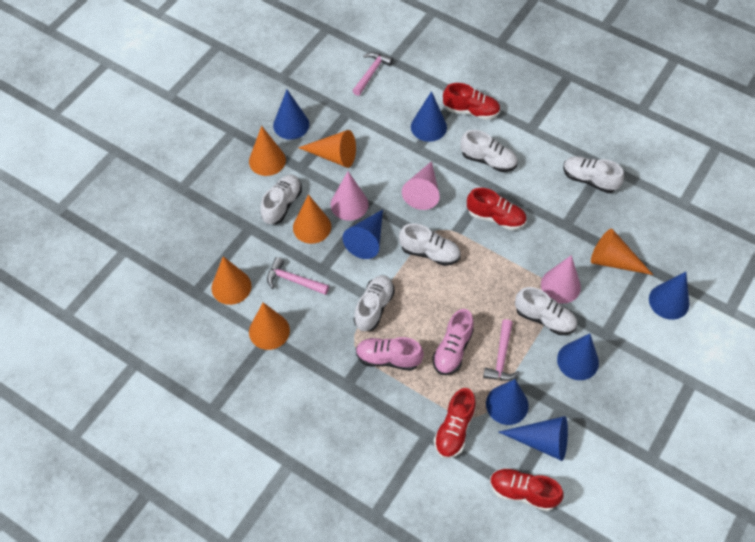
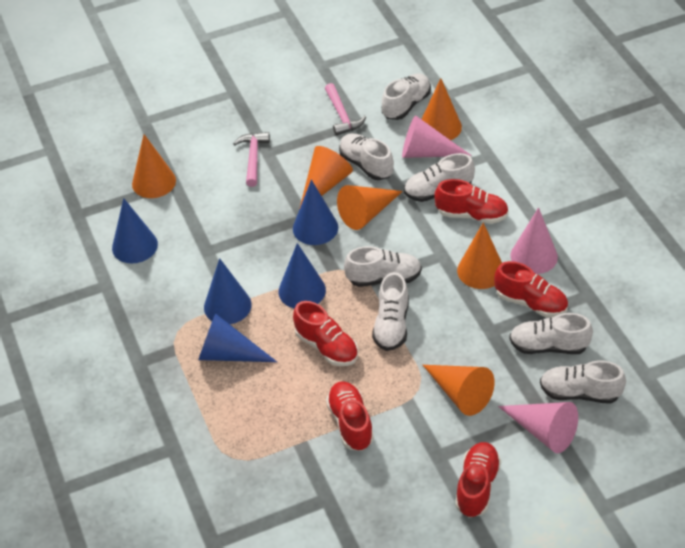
blue cone: 7 -> 5
pink hammer: 3 -> 2
pink shoe: 2 -> 0
red shoe: 4 -> 5
white shoe: 6 -> 7

